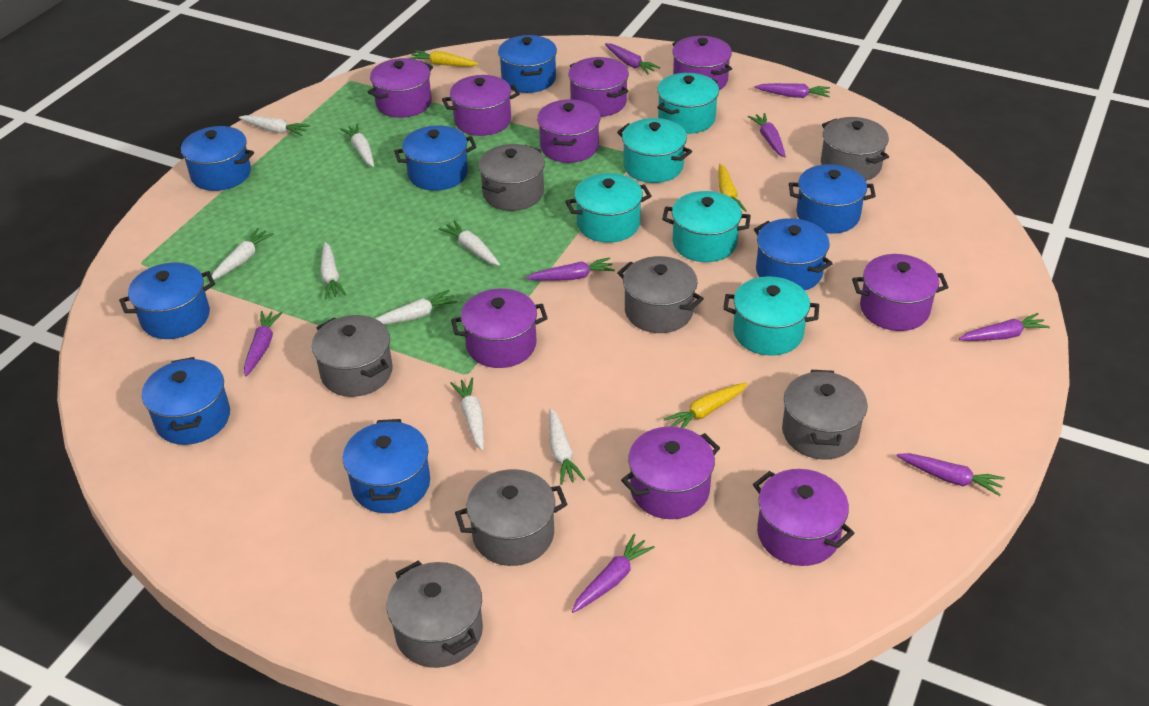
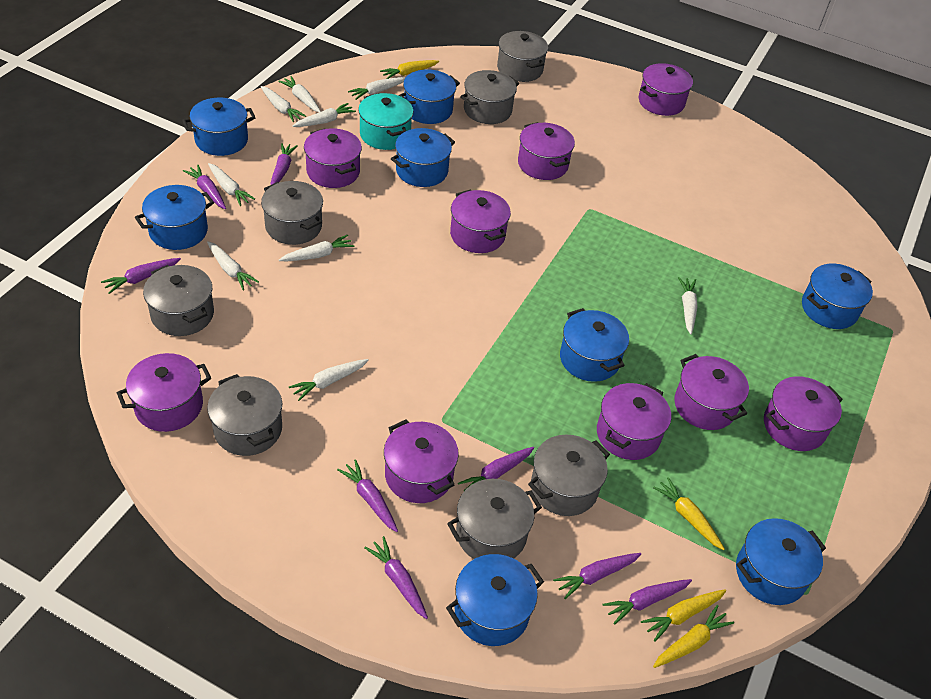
turquoise pot: 5 -> 1
white carrot: 8 -> 9
yellow carrot: 3 -> 4

